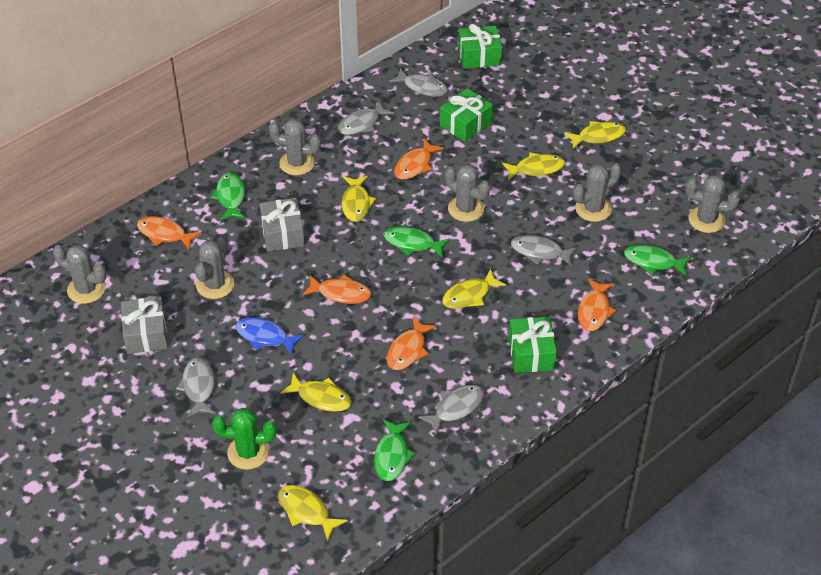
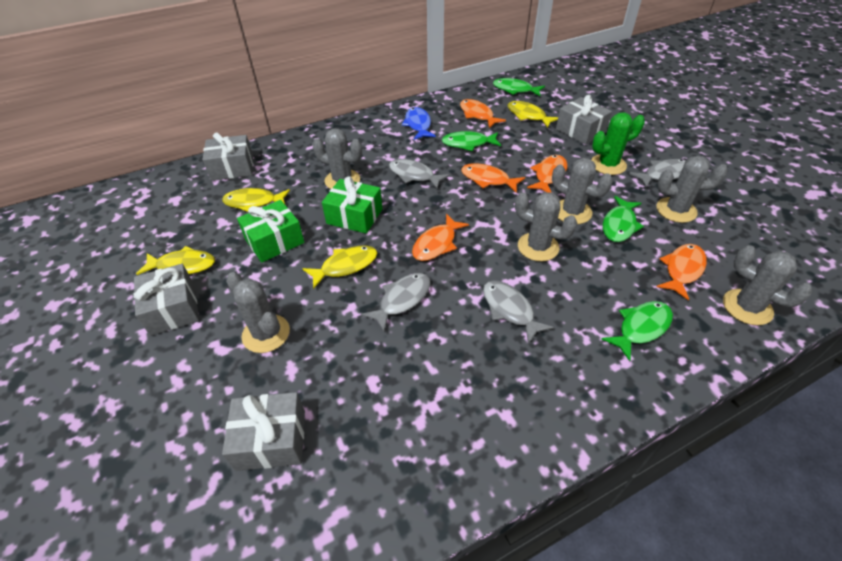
green gift: 3 -> 2
grey fish: 5 -> 4
grey gift: 2 -> 4
yellow fish: 6 -> 4

